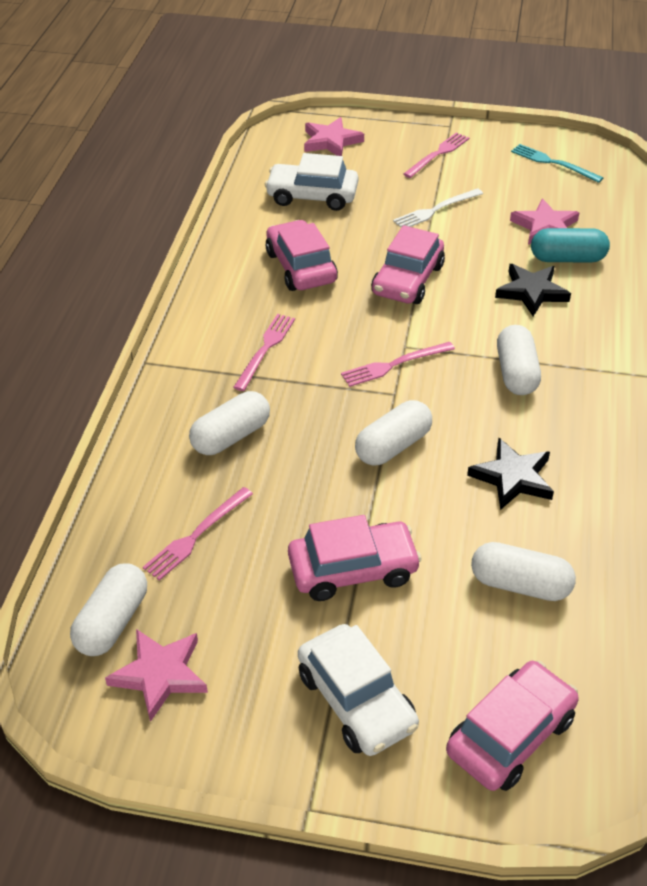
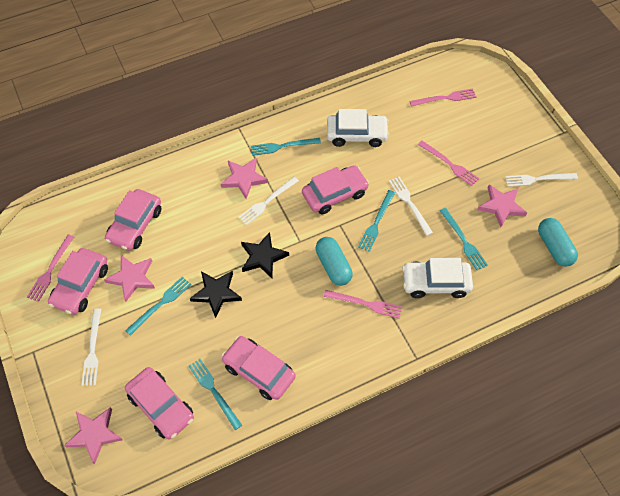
pink car: 4 -> 5
pink star: 3 -> 4
turquoise capsule: 1 -> 2
turquoise fork: 1 -> 5
white capsule: 5 -> 0
white fork: 1 -> 4

